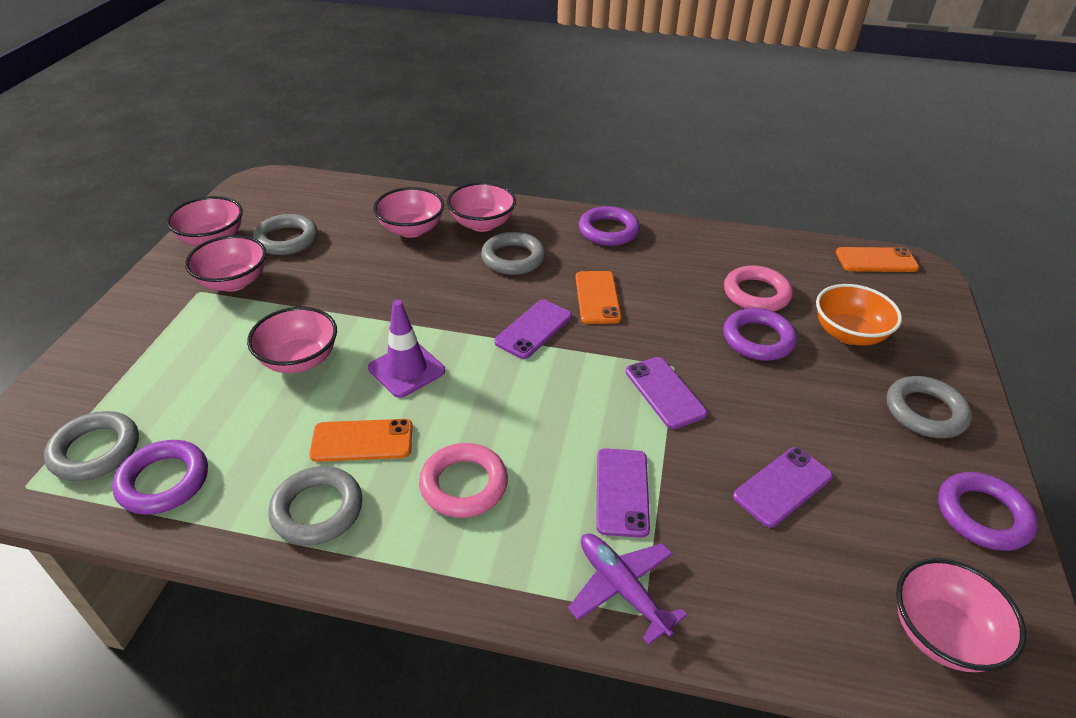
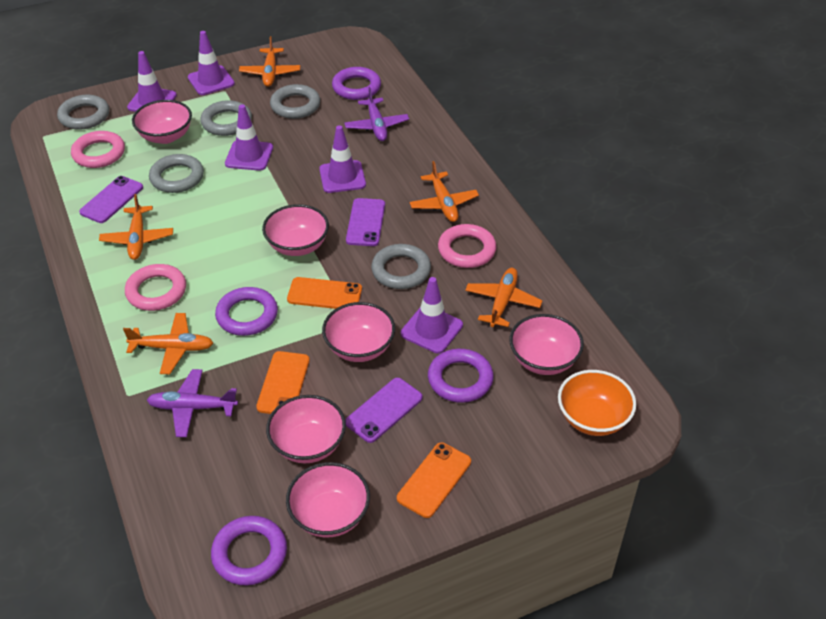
orange plane: 0 -> 5
pink ring: 2 -> 3
purple phone: 4 -> 3
purple plane: 1 -> 2
purple traffic cone: 1 -> 5

